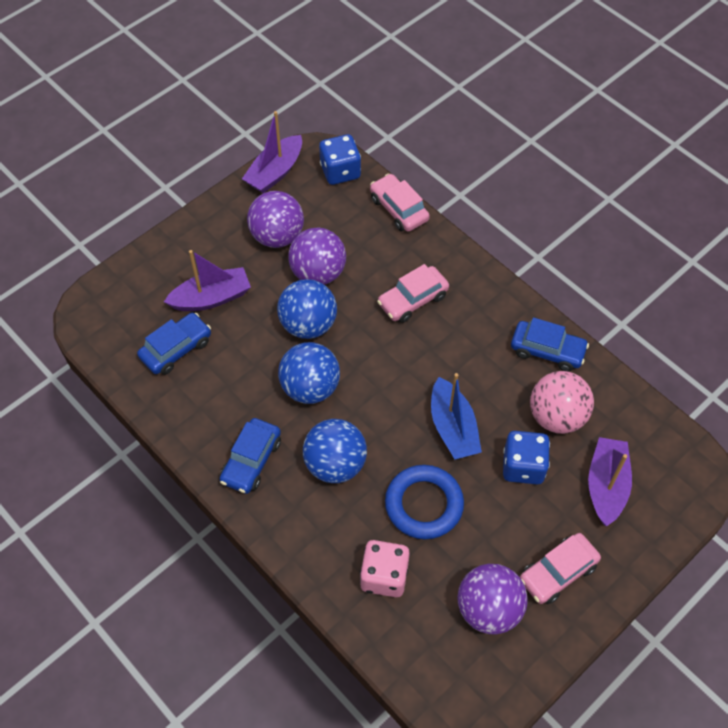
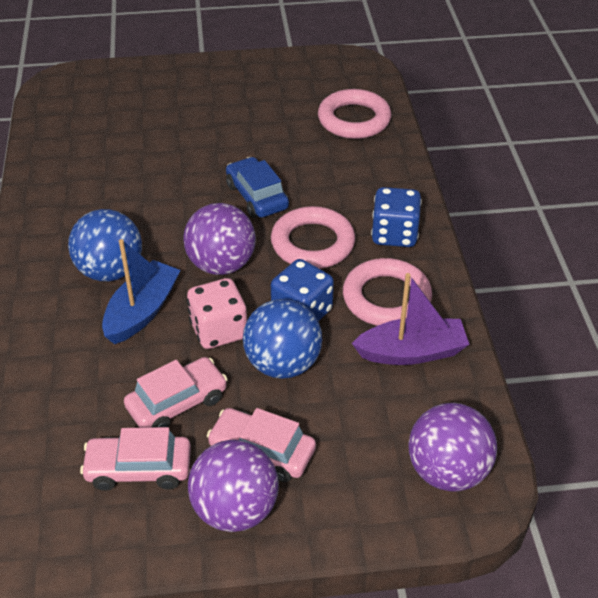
blue ball: 3 -> 2
blue car: 3 -> 1
blue ring: 1 -> 0
pink ball: 1 -> 0
pink ring: 0 -> 3
purple boat: 3 -> 1

